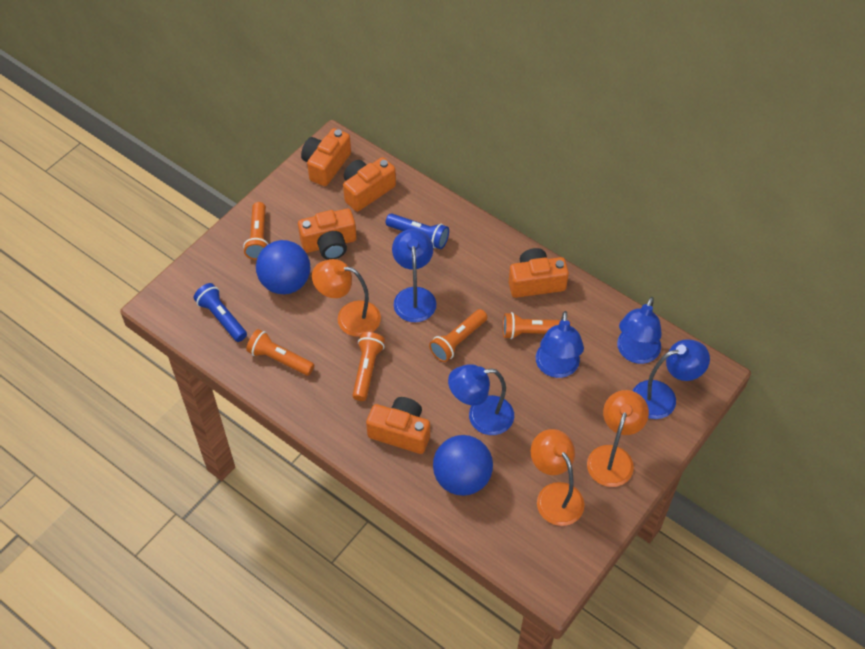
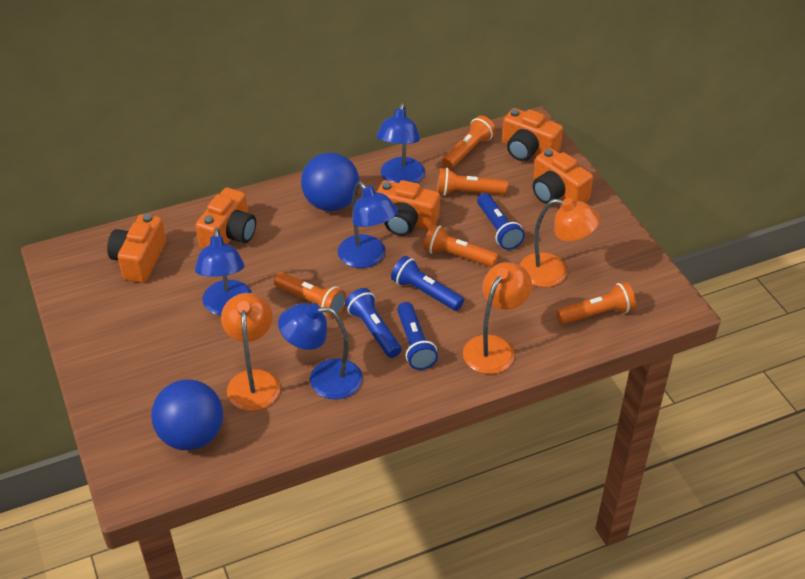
blue flashlight: 2 -> 4
blue lamp: 5 -> 4

